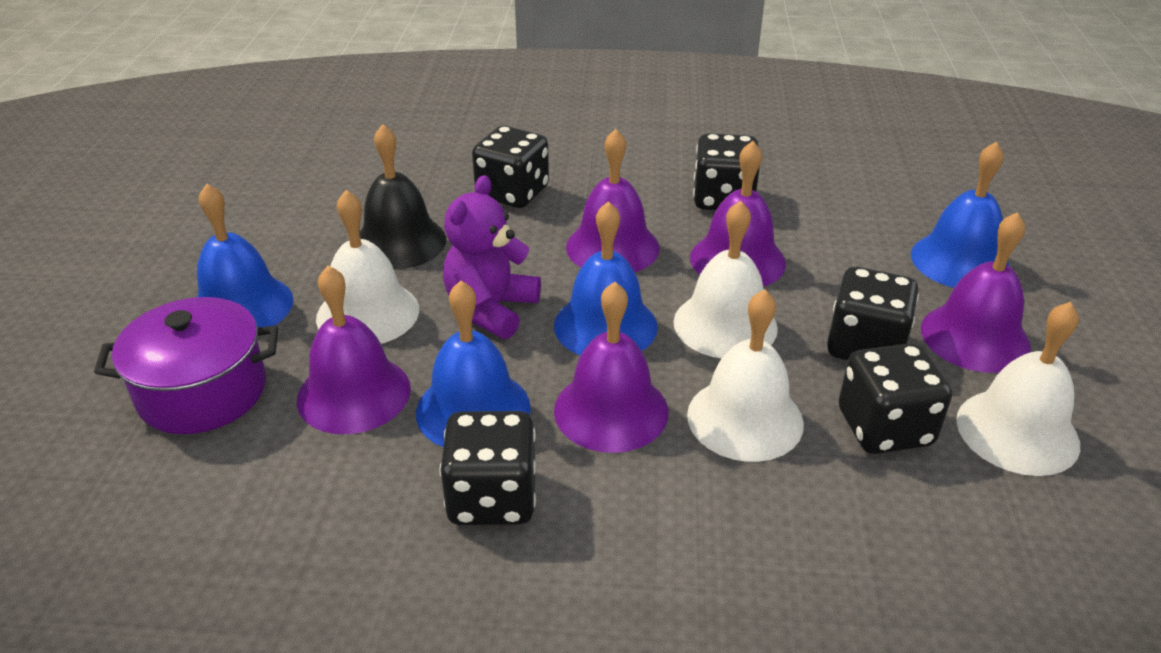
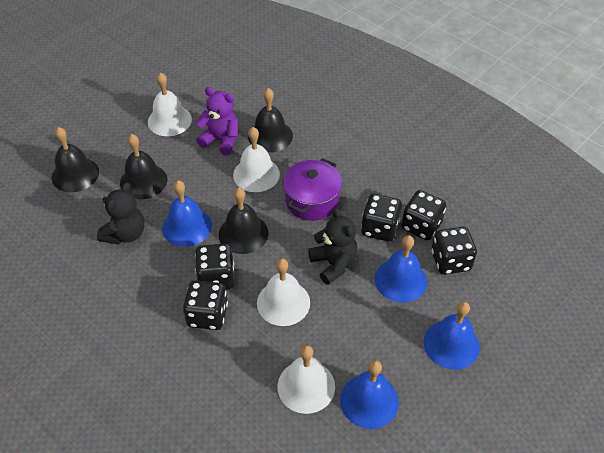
black bell: 1 -> 4
black teddy bear: 0 -> 2
purple bell: 5 -> 0

